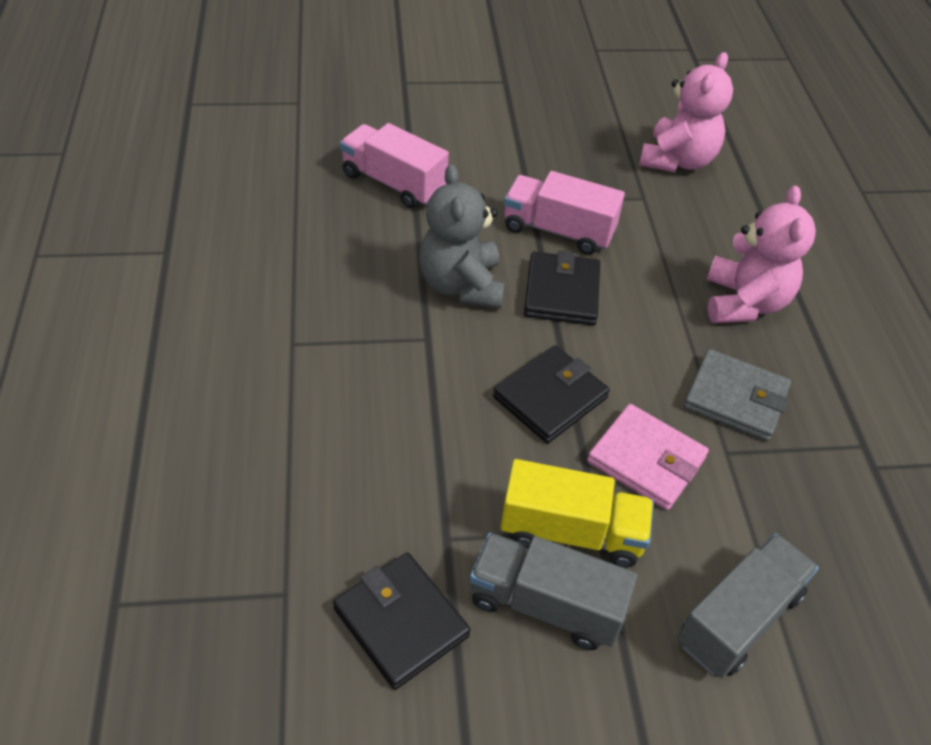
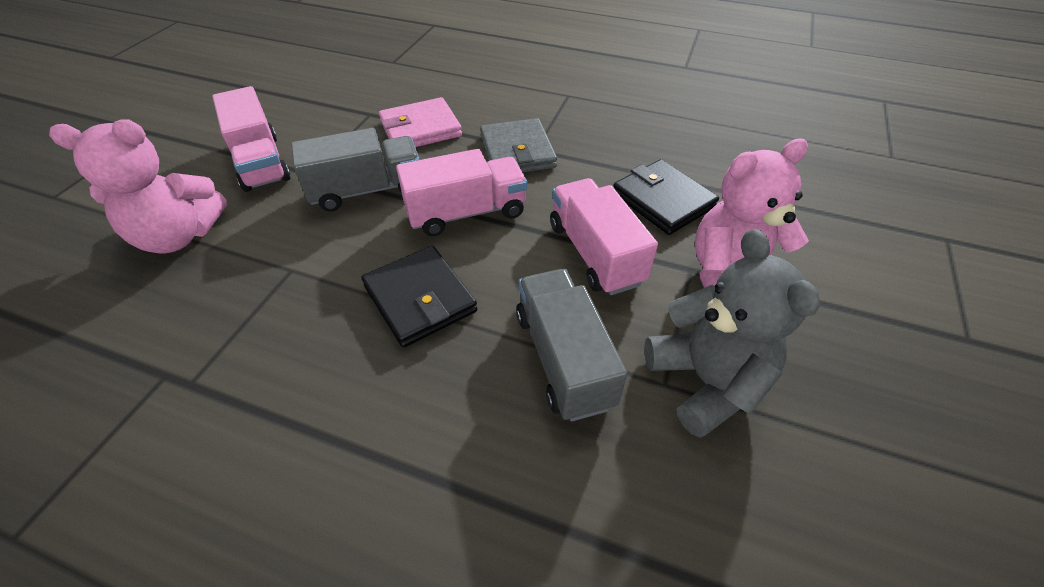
black wallet: 3 -> 2
pink truck: 2 -> 3
yellow truck: 1 -> 0

